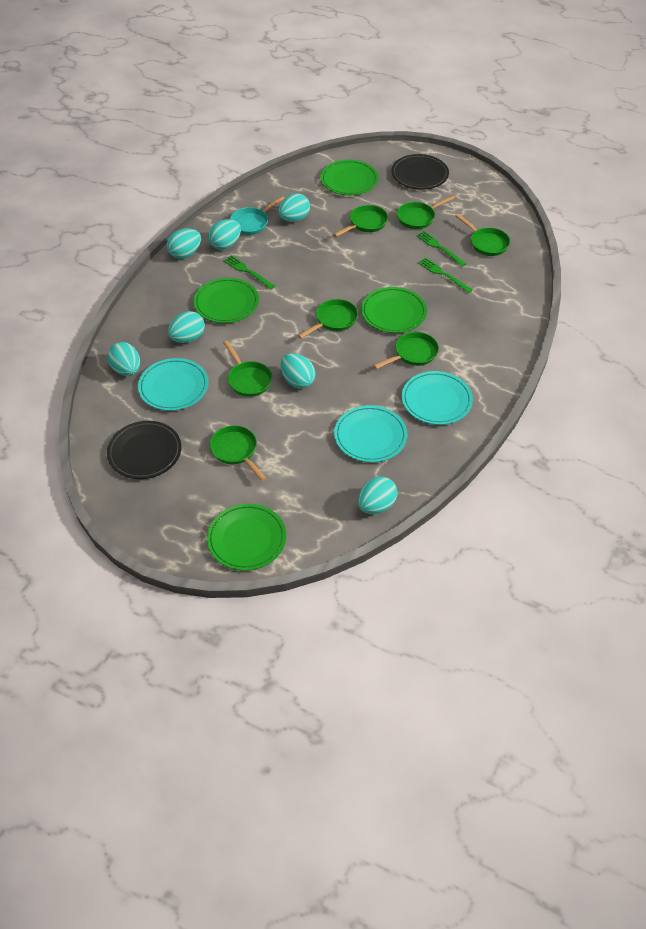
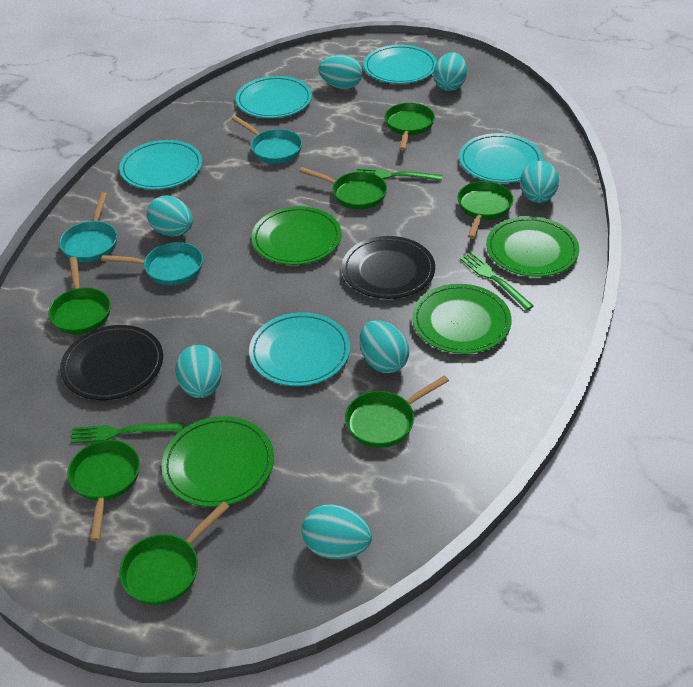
turquoise pan: 1 -> 3
turquoise plate: 3 -> 5

